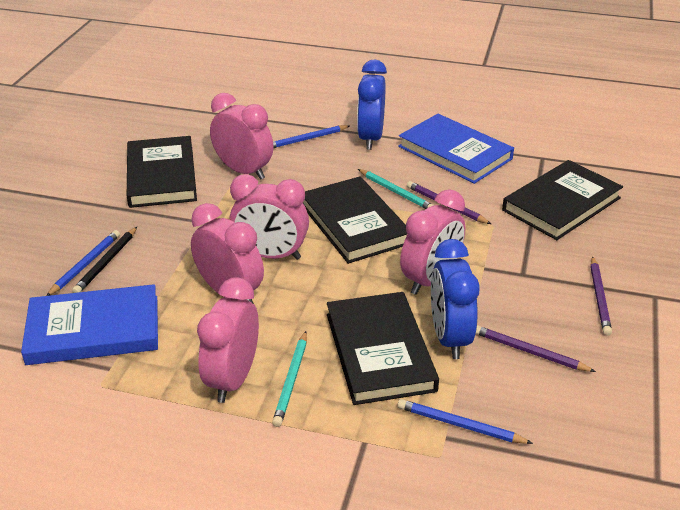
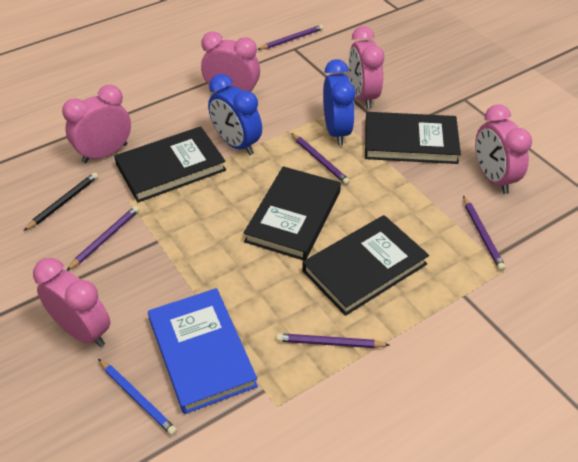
blue book: 2 -> 1
blue pencil: 3 -> 1
purple pencil: 3 -> 5
turquoise pencil: 2 -> 0

